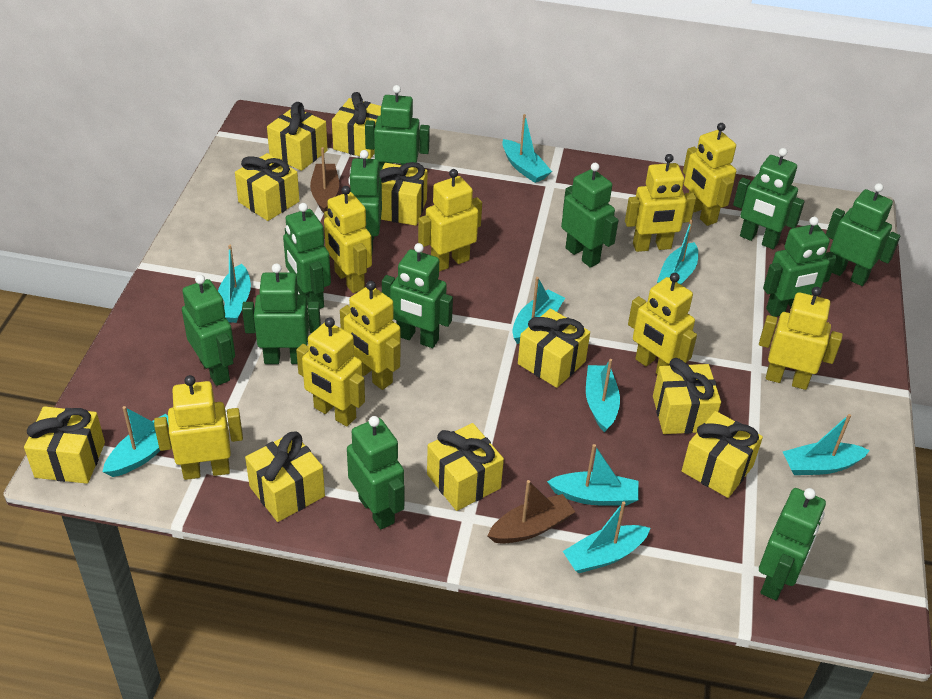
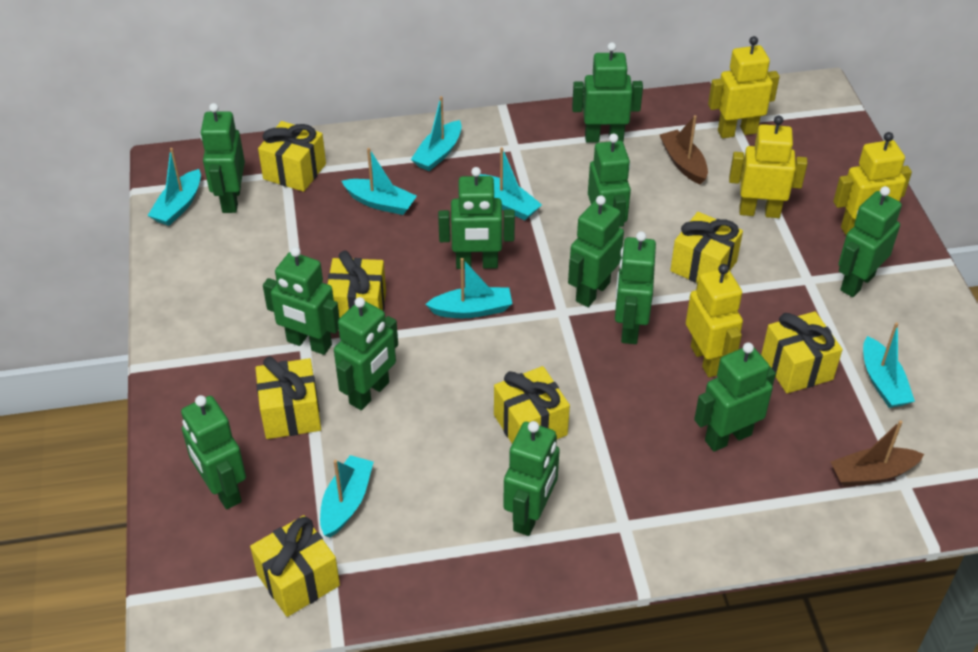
turquoise boat: 9 -> 7
yellow gift: 10 -> 7
yellow robot: 9 -> 4

